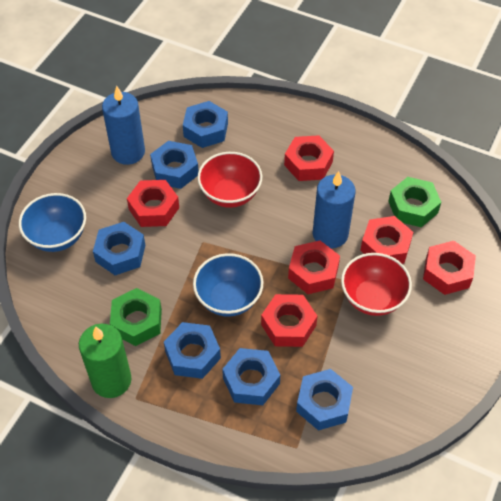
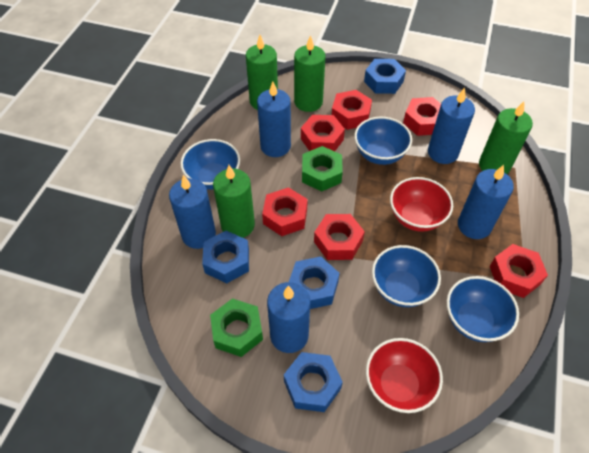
blue bowl: 2 -> 4
blue candle: 2 -> 5
blue nut: 6 -> 4
green candle: 1 -> 4

